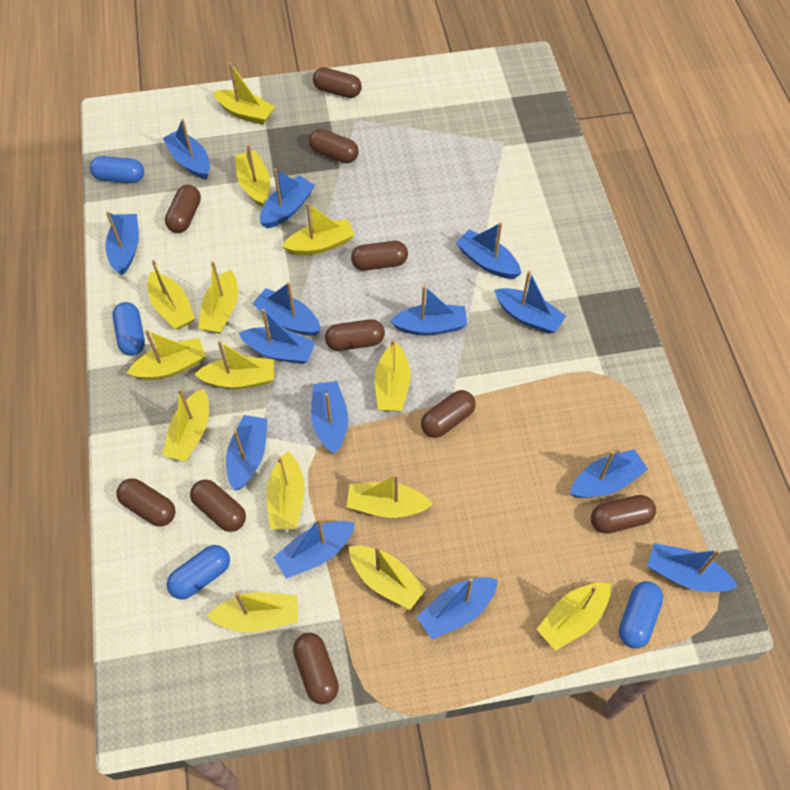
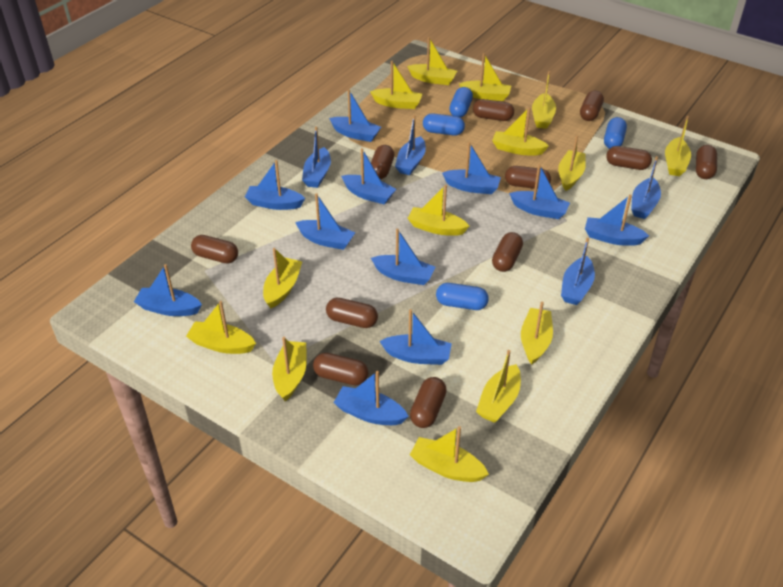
blue boat: 14 -> 15
brown capsule: 10 -> 11

